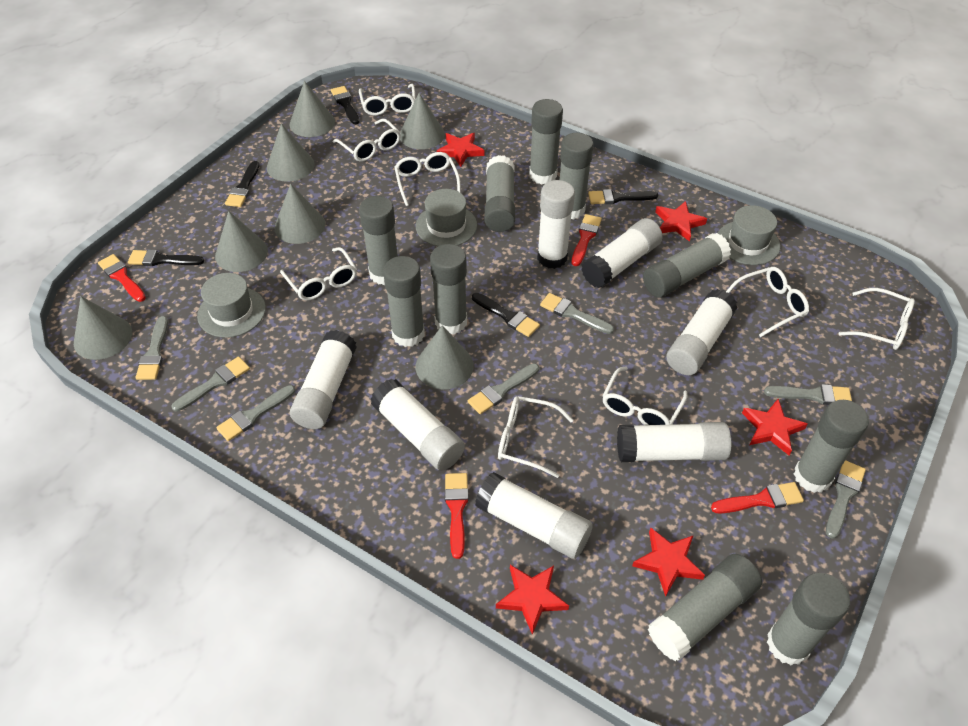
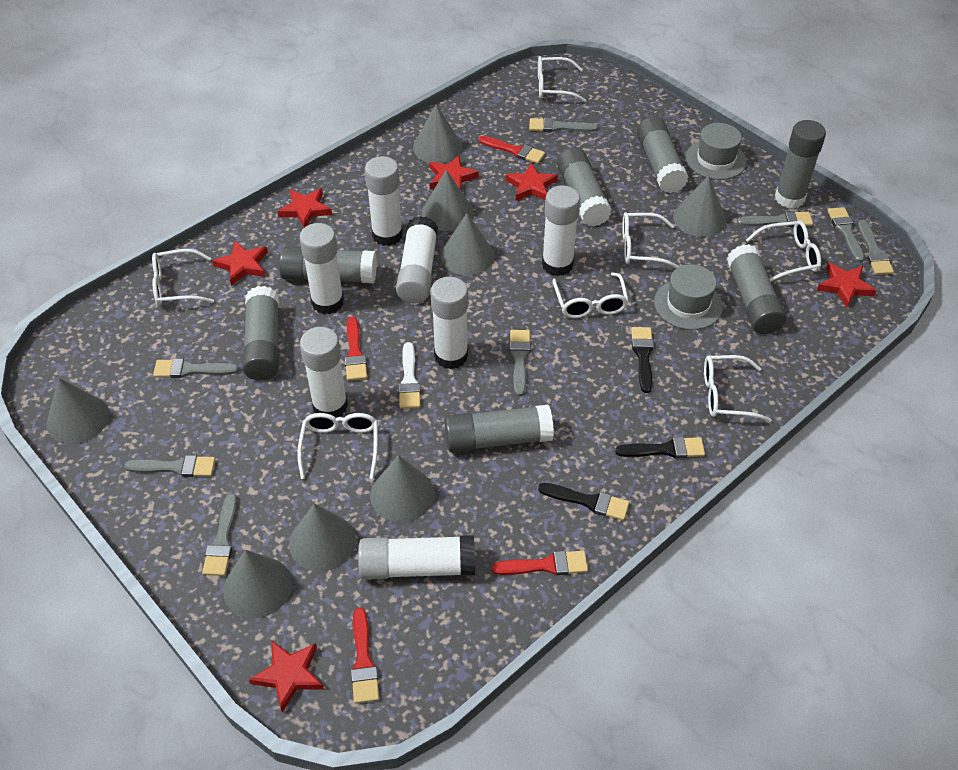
black brush: 5 -> 3
grey brush: 7 -> 8
grey cone: 7 -> 8
grey glue stick: 10 -> 7
grey hat: 3 -> 2
red star: 5 -> 6
white brush: 0 -> 1
white glasses: 8 -> 7

